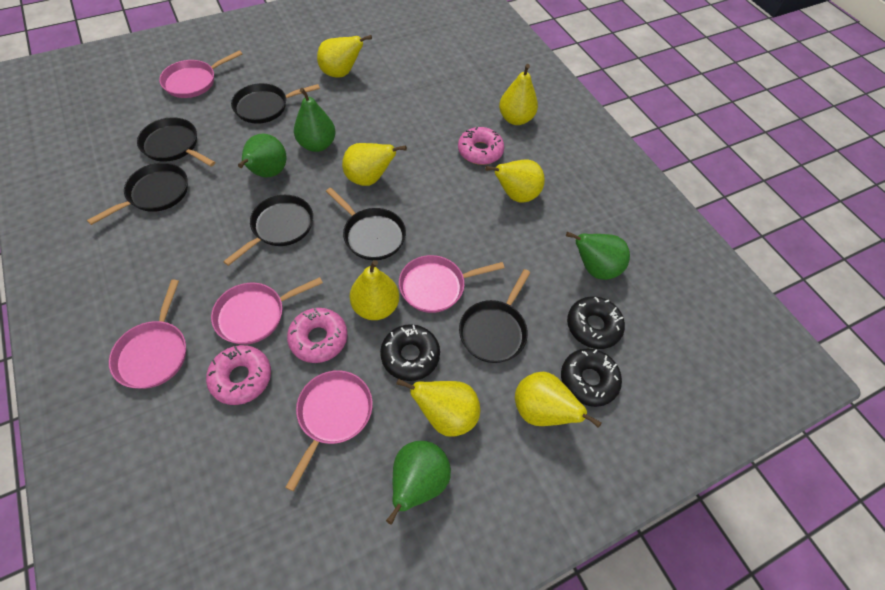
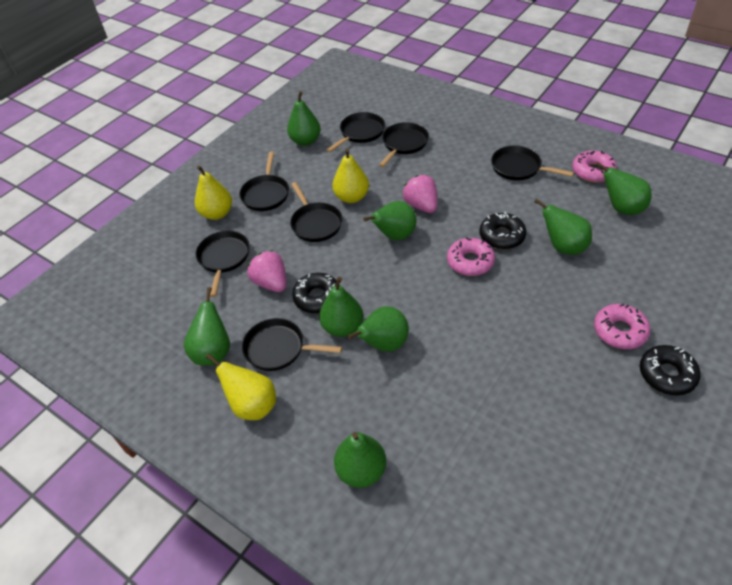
black pan: 6 -> 7
green pear: 4 -> 8
pink pan: 5 -> 0
pink strawberry: 0 -> 2
yellow pear: 7 -> 3

